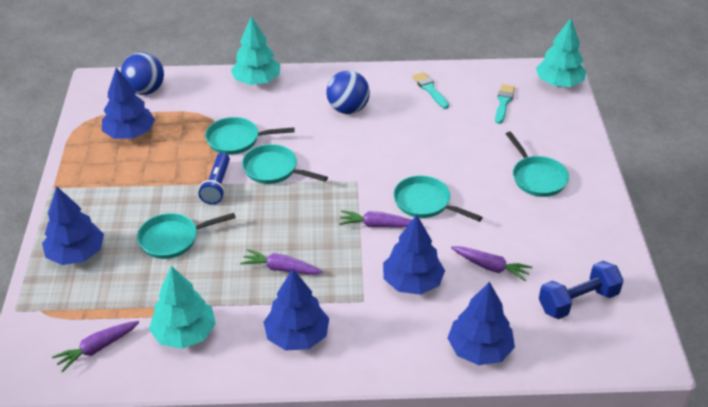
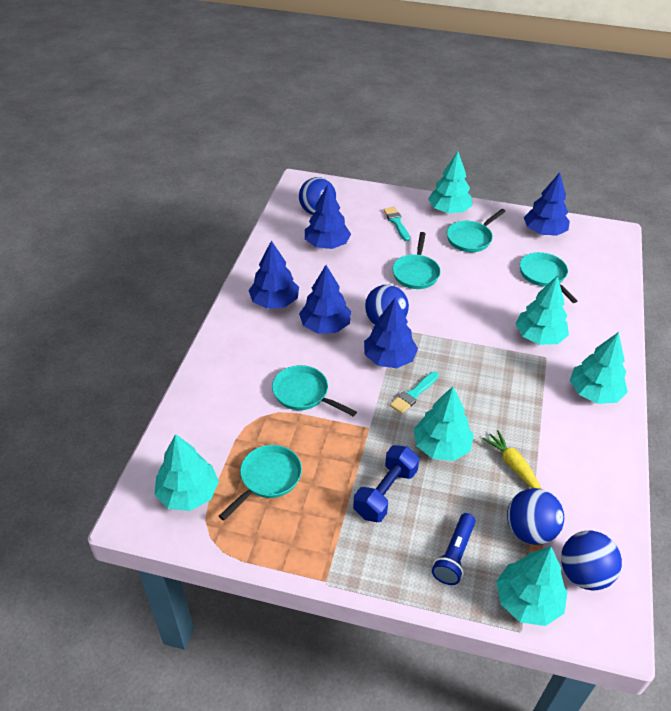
blue ball: 2 -> 4
purple carrot: 4 -> 0
turquoise tree: 3 -> 6
yellow carrot: 0 -> 1

